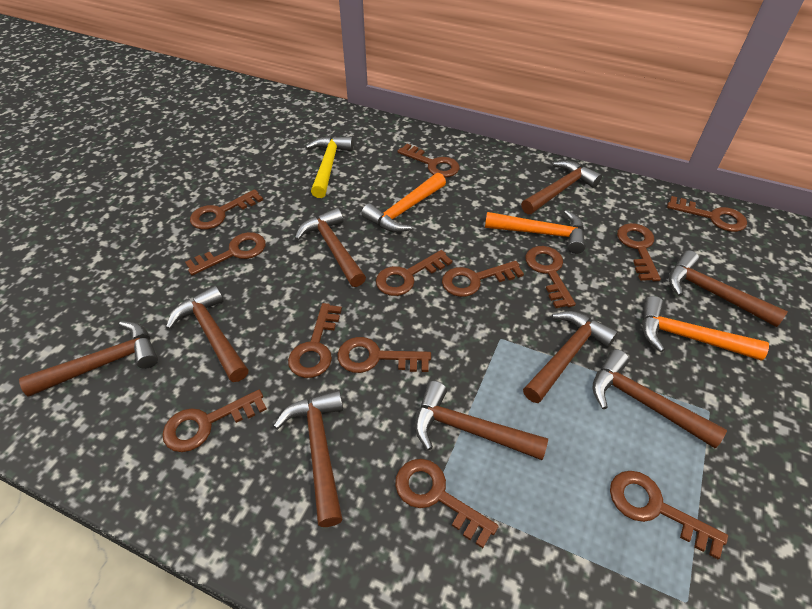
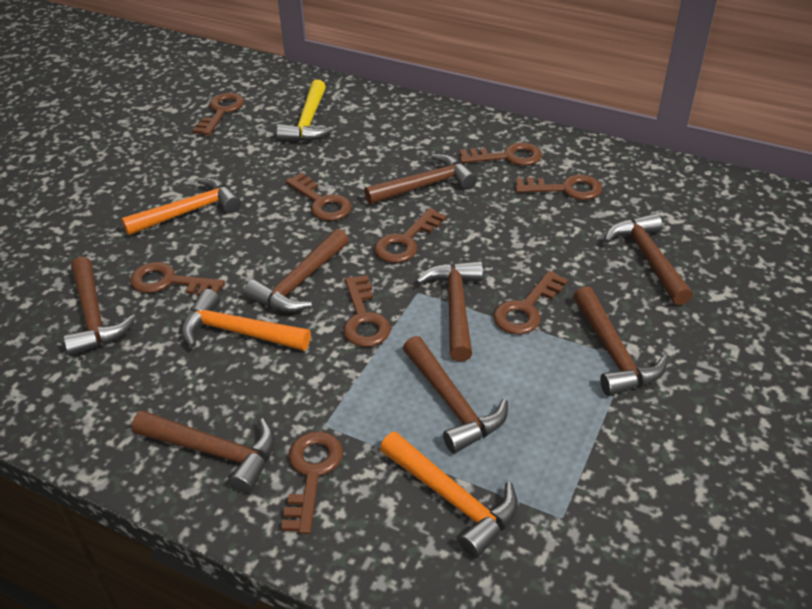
brown hammer: 9 -> 8
brown key: 13 -> 9

